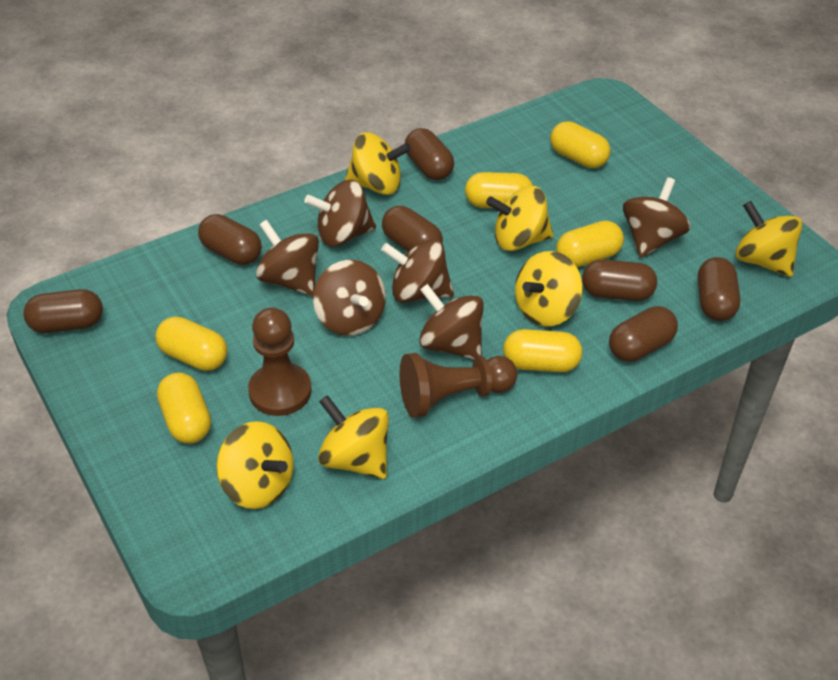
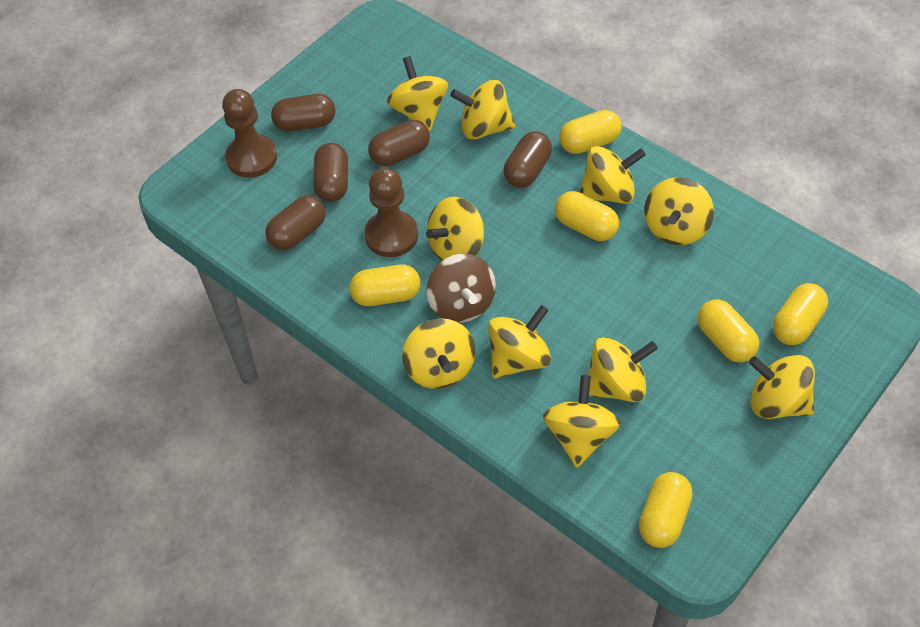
brown capsule: 7 -> 5
brown spinning top: 6 -> 1
yellow spinning top: 6 -> 10

